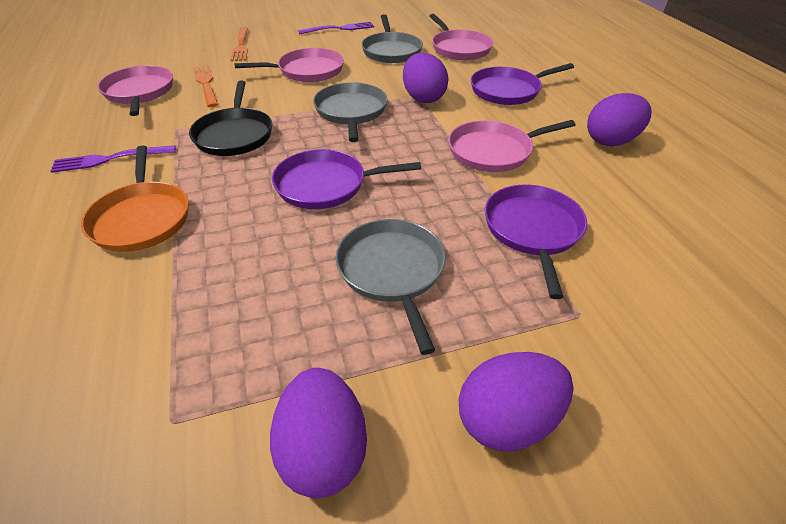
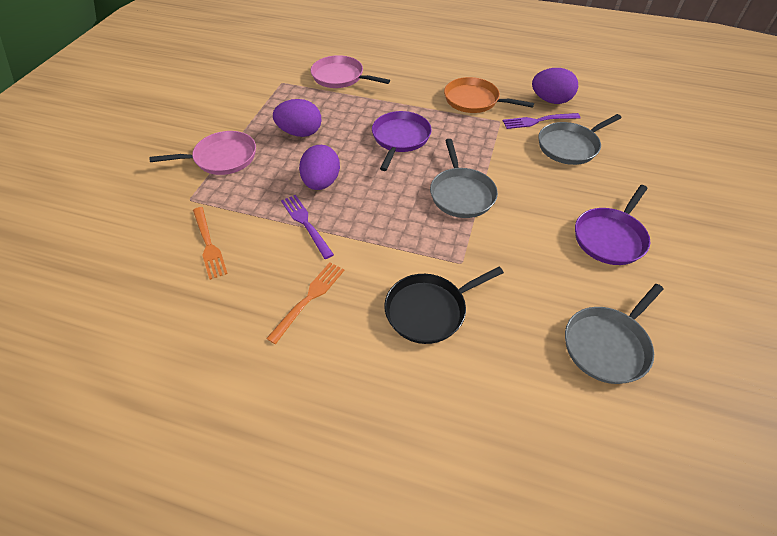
pink pan: 4 -> 2
purple egg: 4 -> 3
purple pan: 3 -> 2

